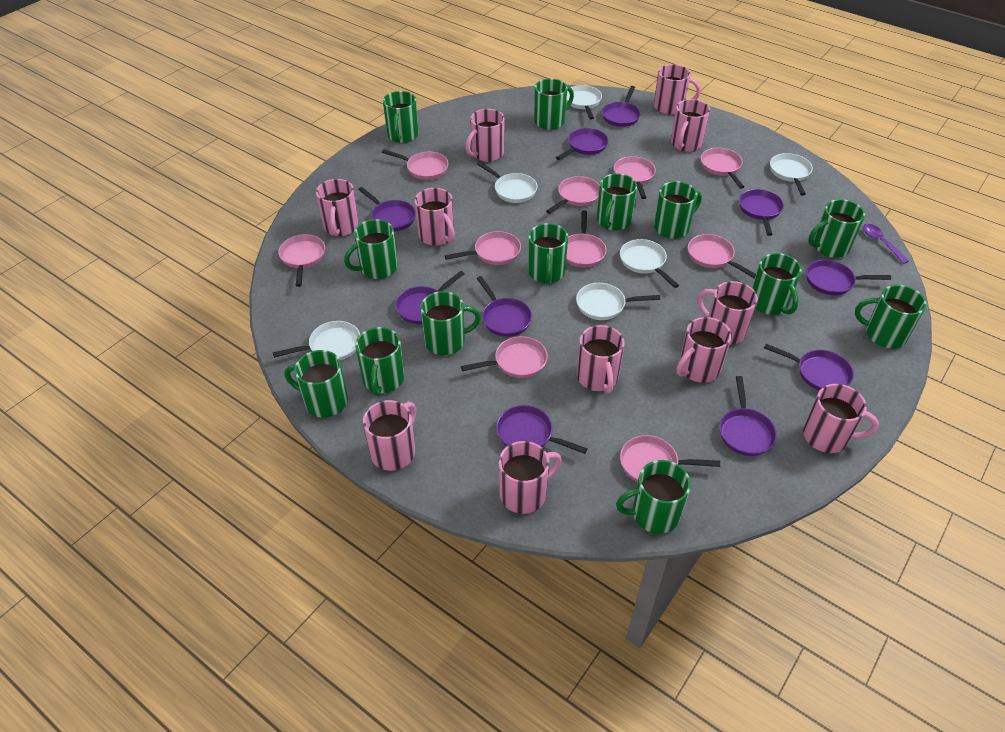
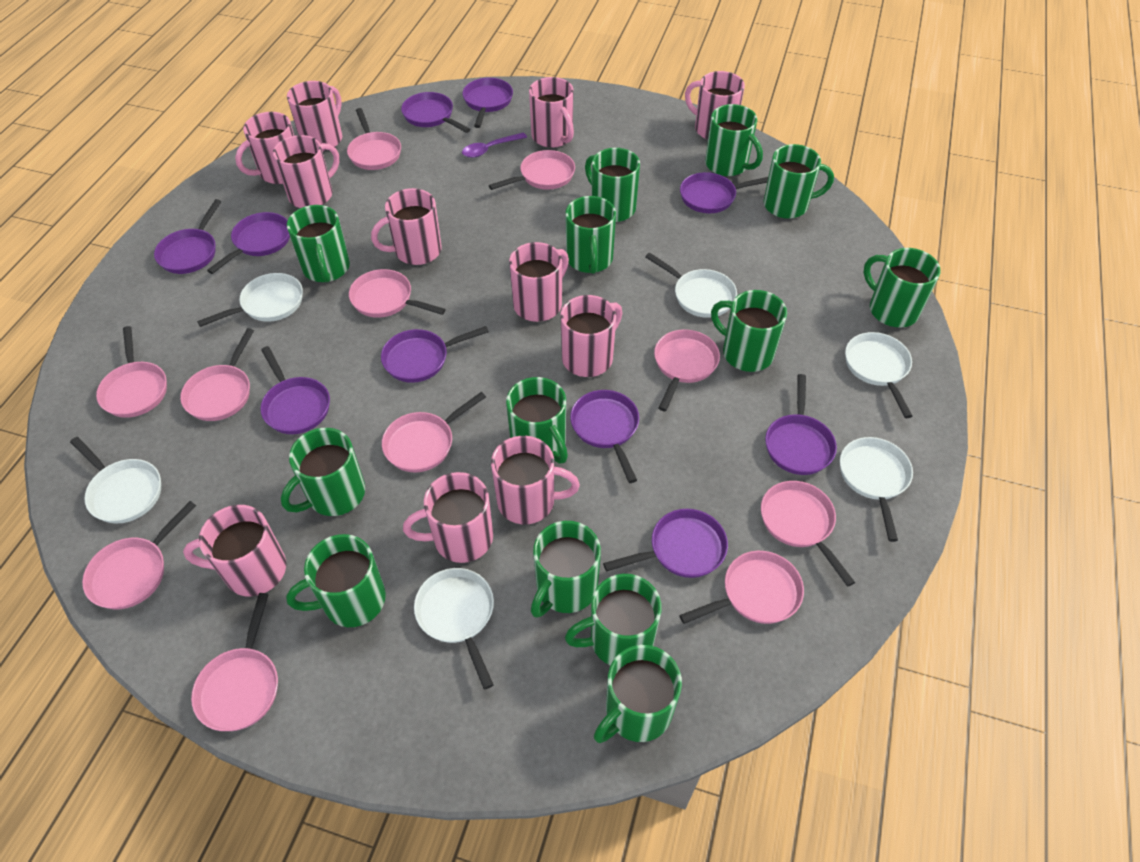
pink pan: 10 -> 11

